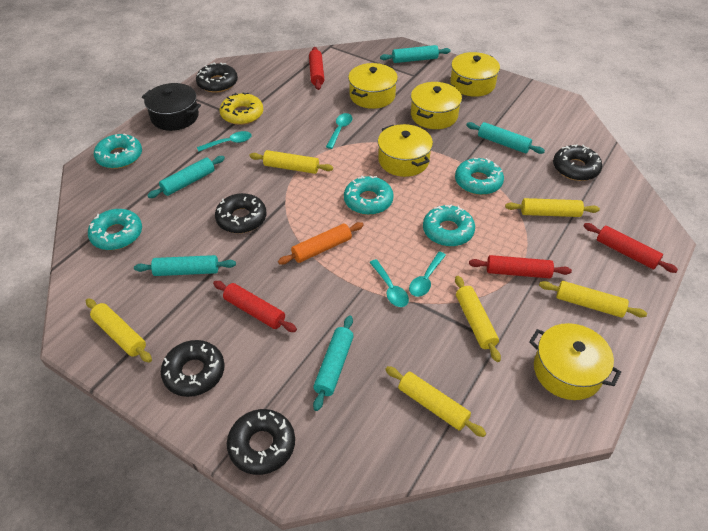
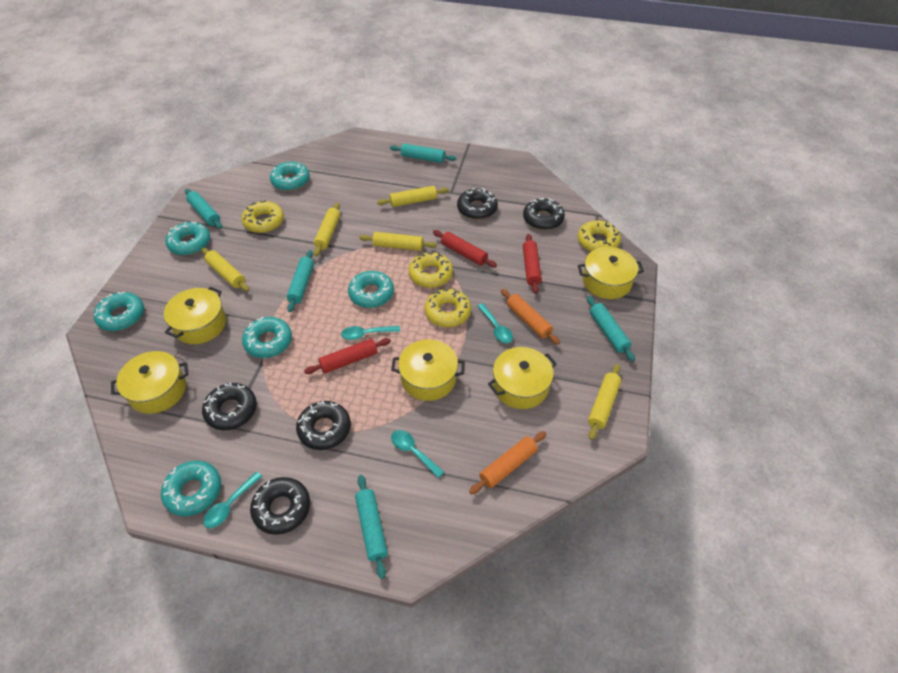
black pot: 1 -> 0
orange rolling pin: 1 -> 2
red rolling pin: 4 -> 3
turquoise donut: 5 -> 6
yellow donut: 1 -> 4
yellow rolling pin: 6 -> 5

